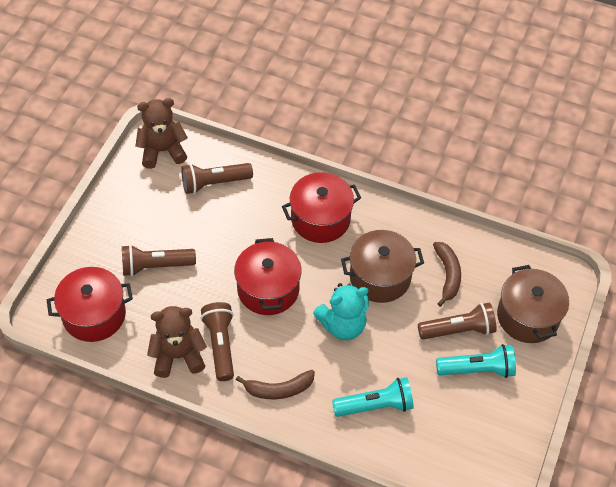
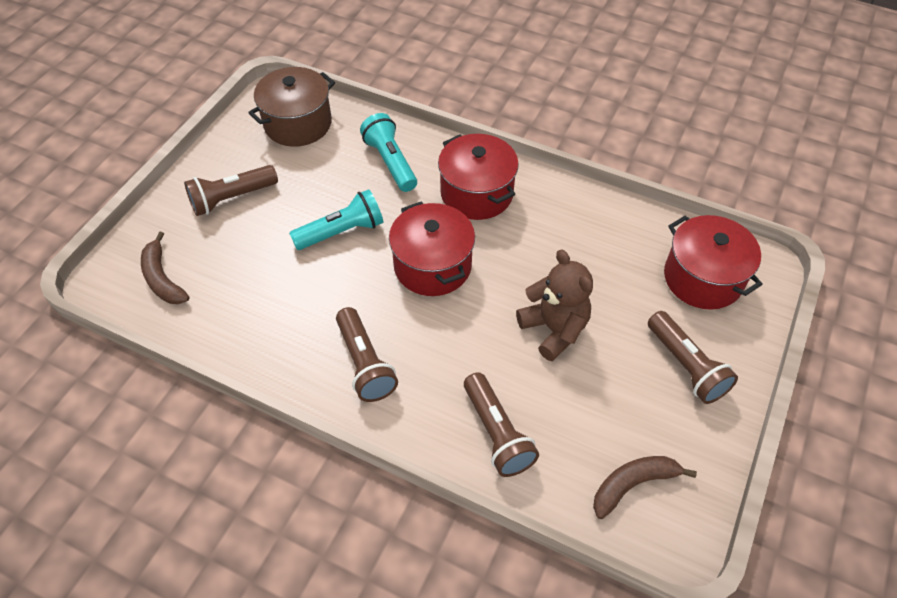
brown pot: 2 -> 1
brown teddy bear: 2 -> 1
turquoise teddy bear: 1 -> 0

